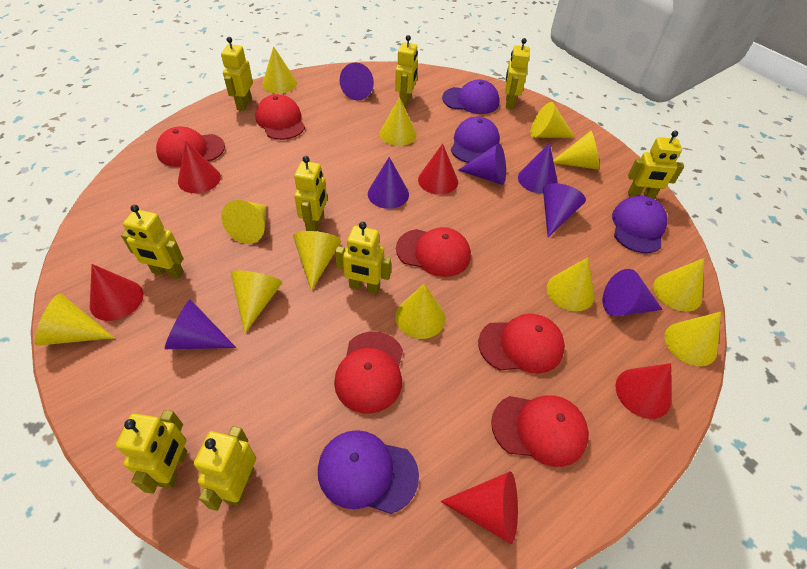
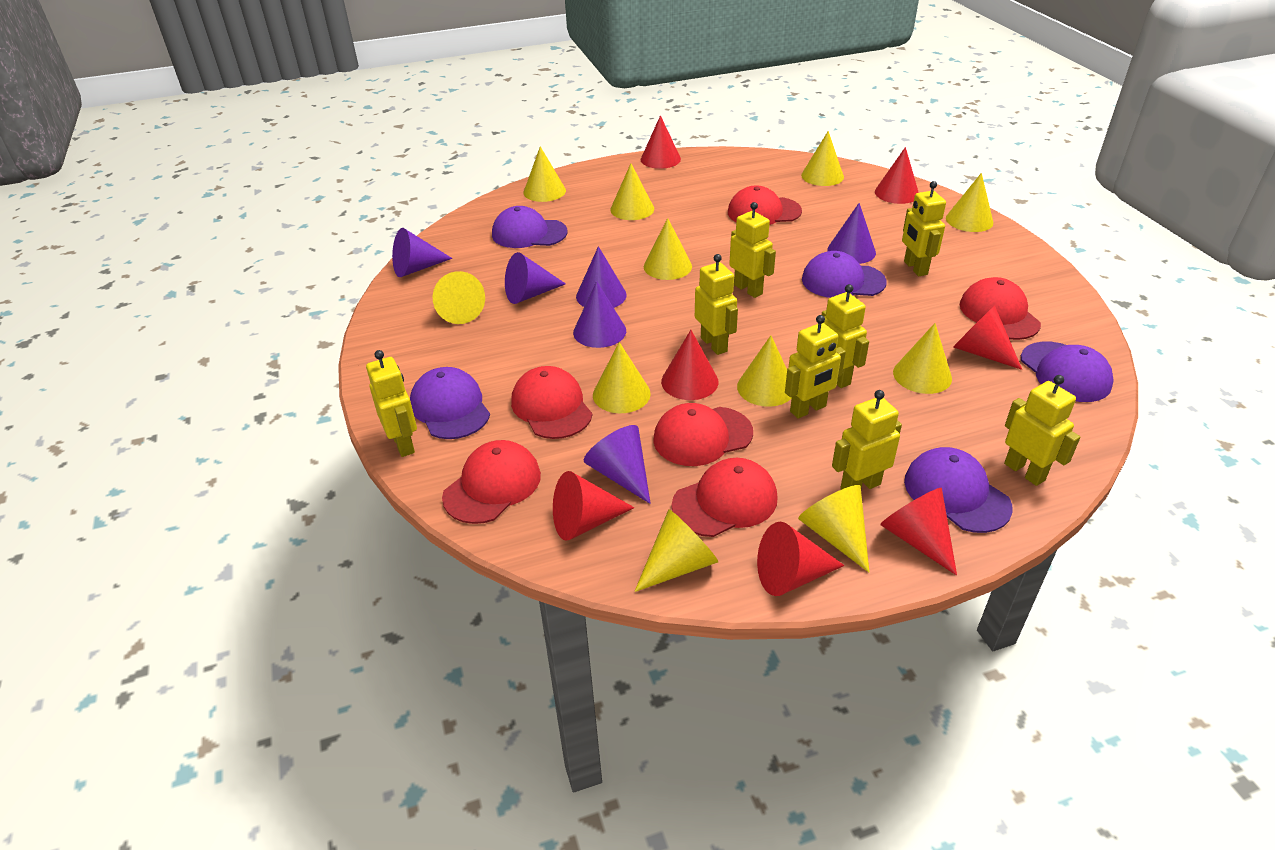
purple cap: 4 -> 5
purple cone: 7 -> 6
red cone: 5 -> 7
yellow cone: 12 -> 11
yellow robot: 9 -> 8

